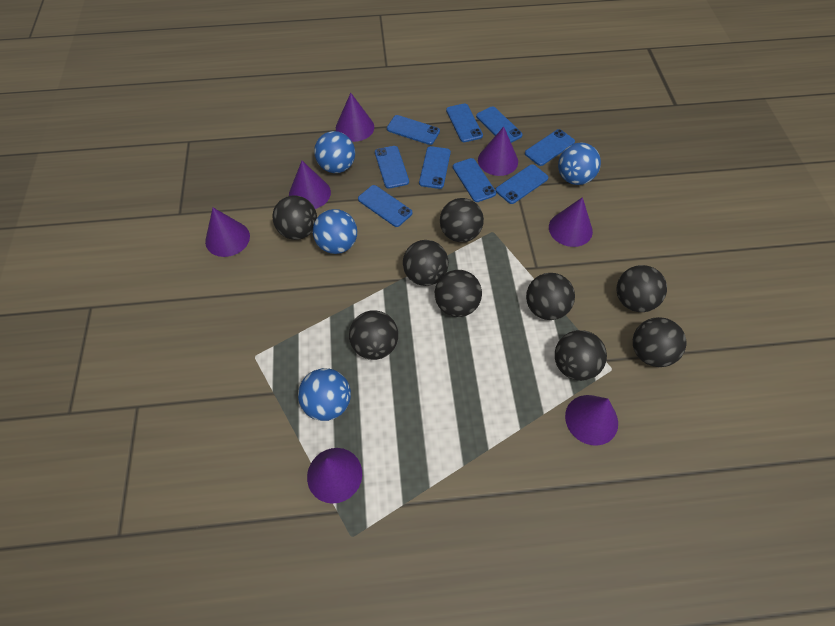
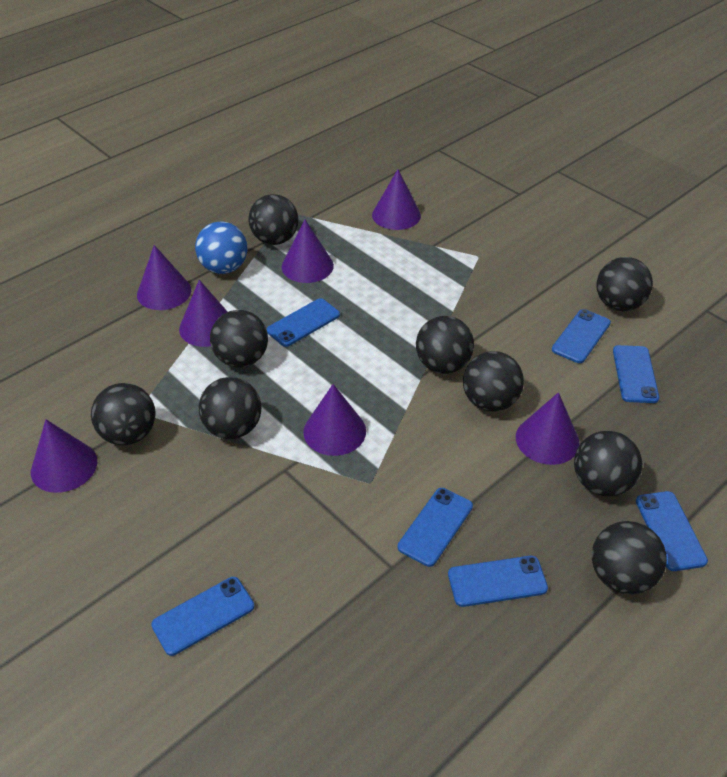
blue ball: 4 -> 1
blue phone: 9 -> 7

